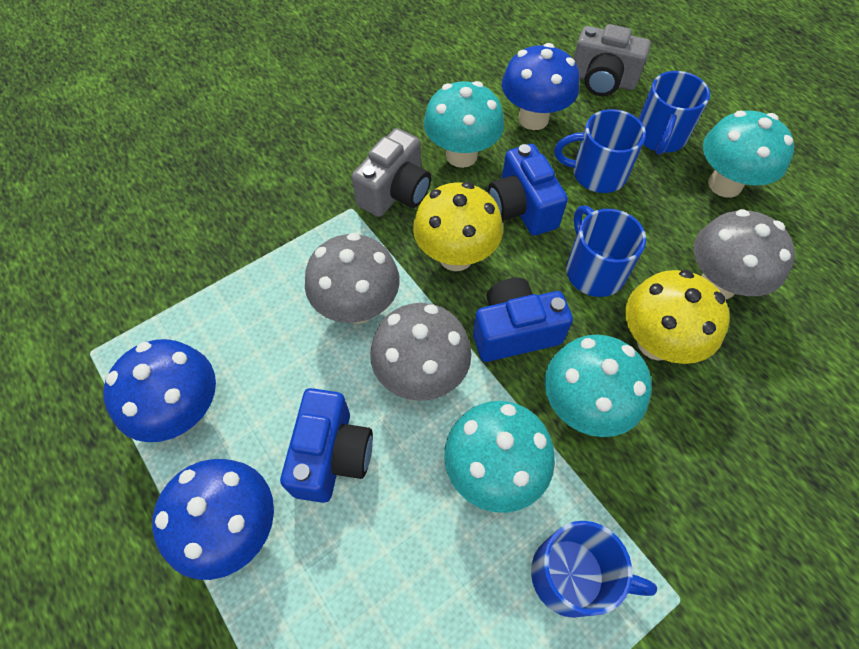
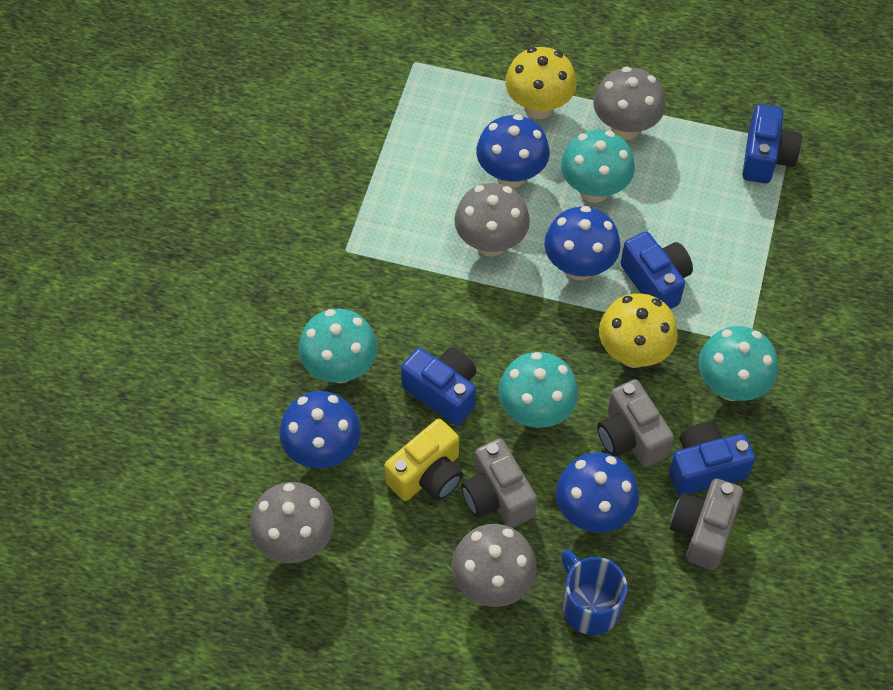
blue camera: 3 -> 4
blue mug: 4 -> 1
blue mushroom: 3 -> 4
grey camera: 2 -> 3
grey mushroom: 3 -> 4
yellow camera: 0 -> 1

